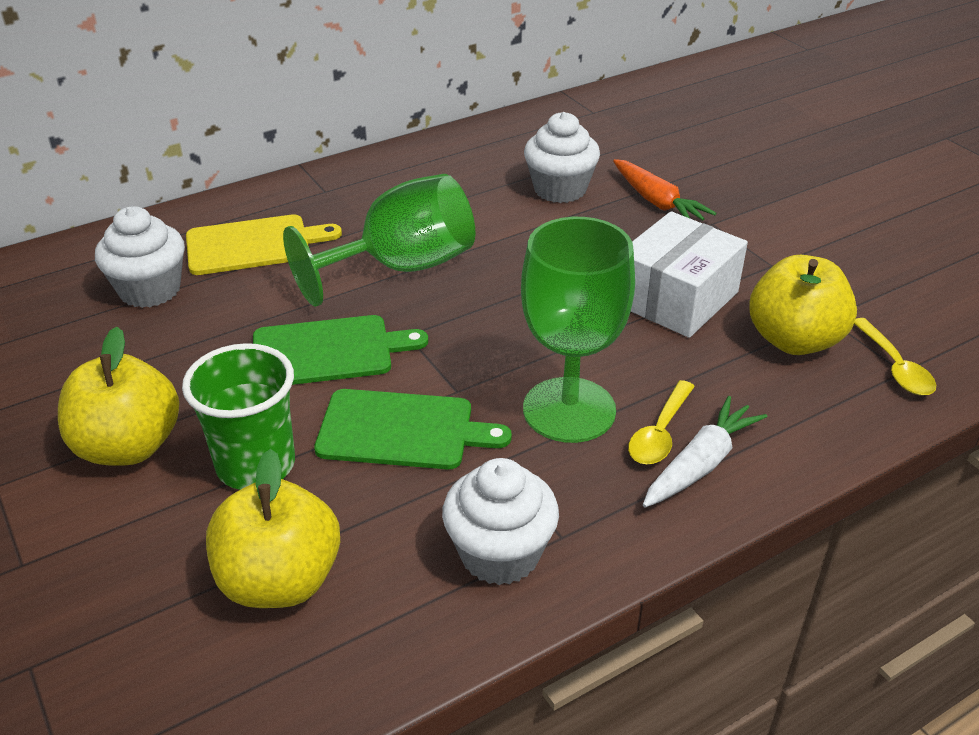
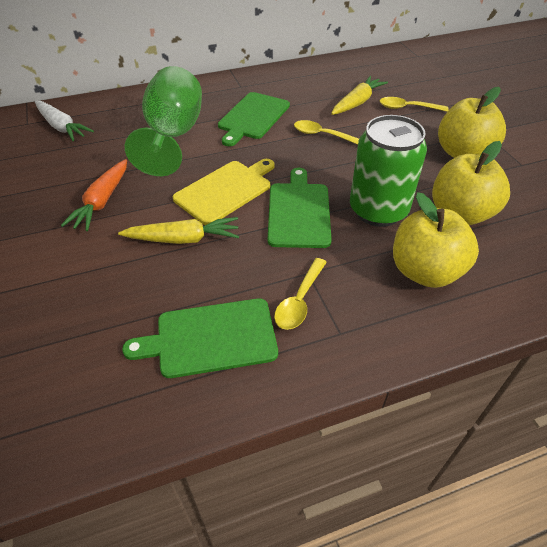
green can: 0 -> 1
green cup: 1 -> 0
green cutting board: 2 -> 3
green goblet: 2 -> 1
white box: 1 -> 0
white cupcake: 3 -> 0
yellow carrot: 0 -> 2
yellow spoon: 2 -> 3

